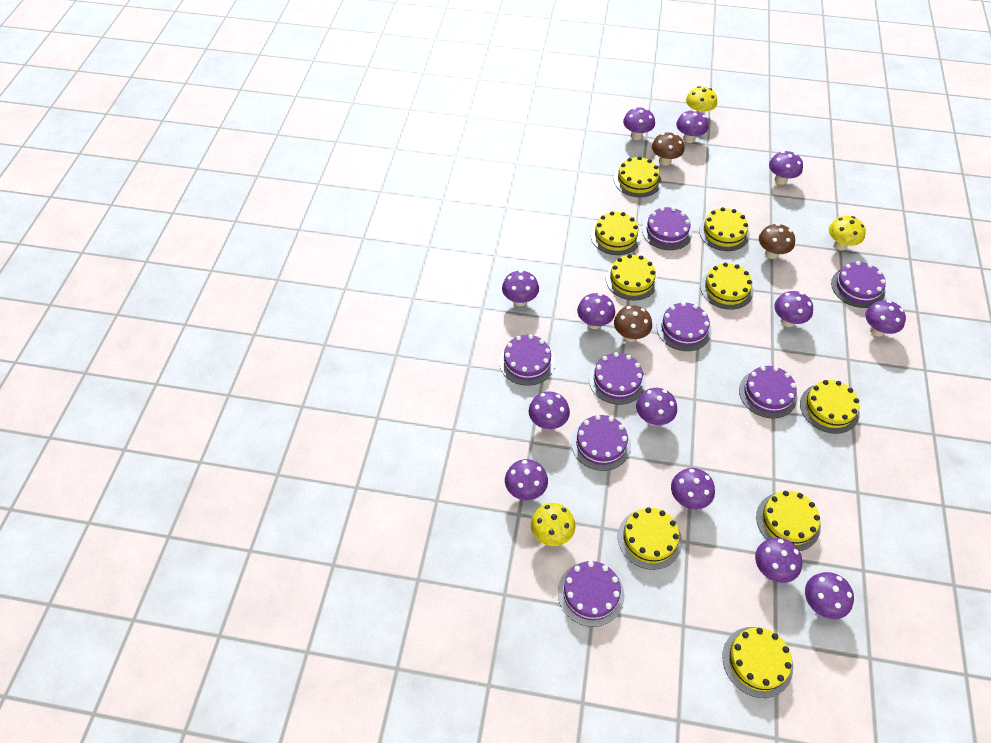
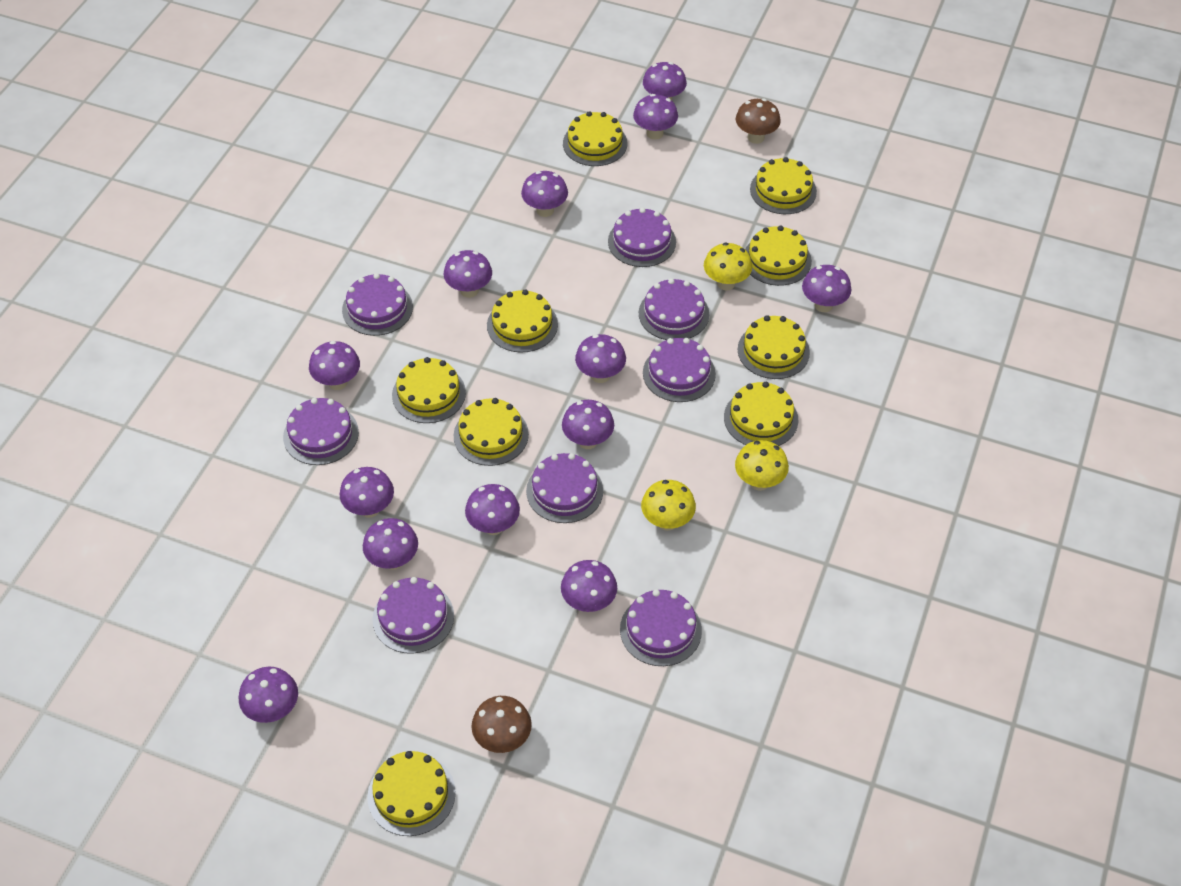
brown mushroom: 3 -> 2

